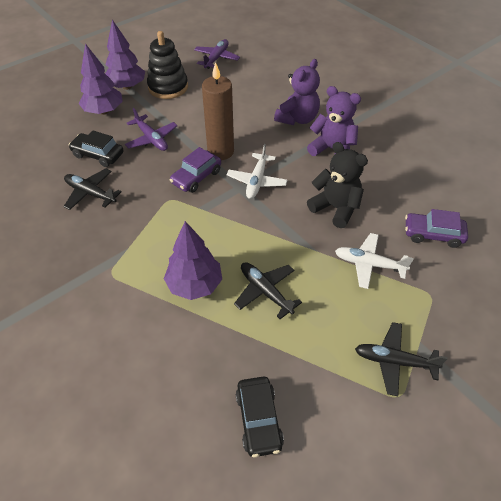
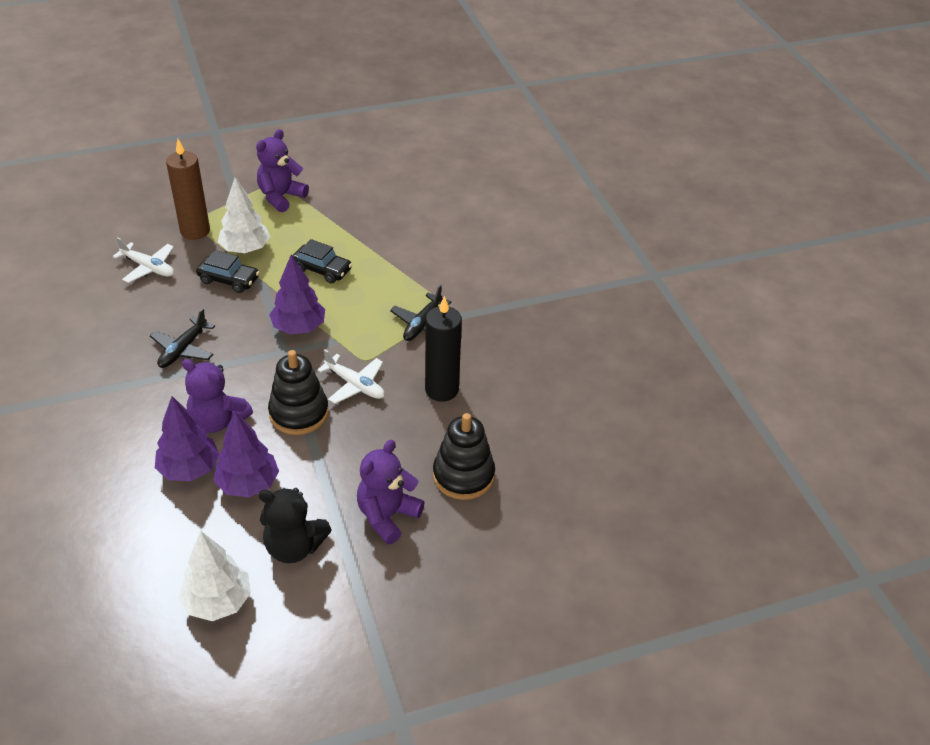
black candle: 0 -> 1
black plane: 3 -> 2
black stacking toy: 1 -> 2
purple car: 2 -> 0
purple plane: 2 -> 0
purple teddy bear: 2 -> 3
white tree: 0 -> 2

